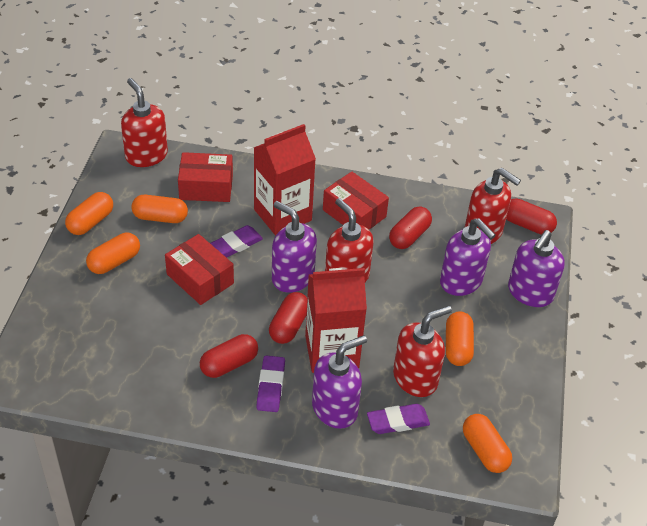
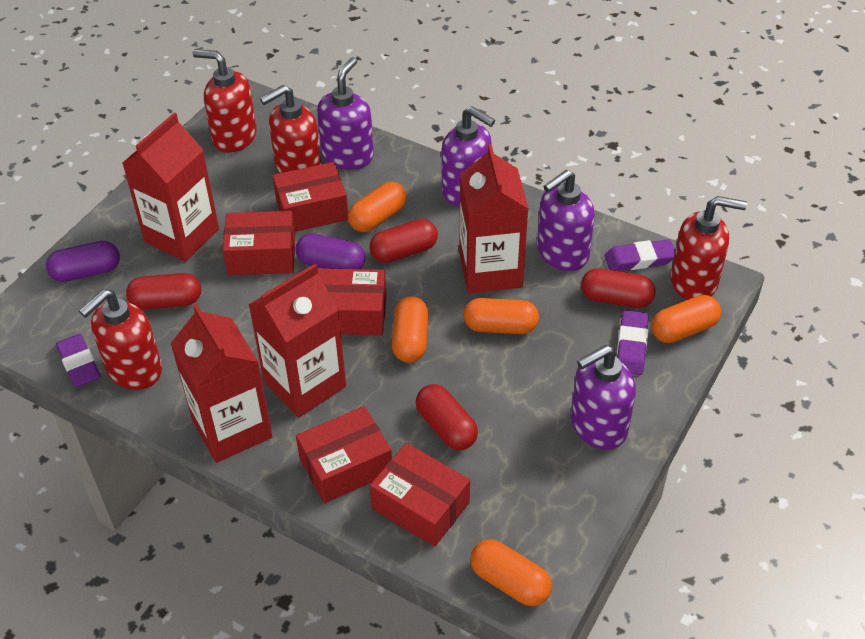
purple capsule: 0 -> 2
red box: 3 -> 5
red carton: 2 -> 4

